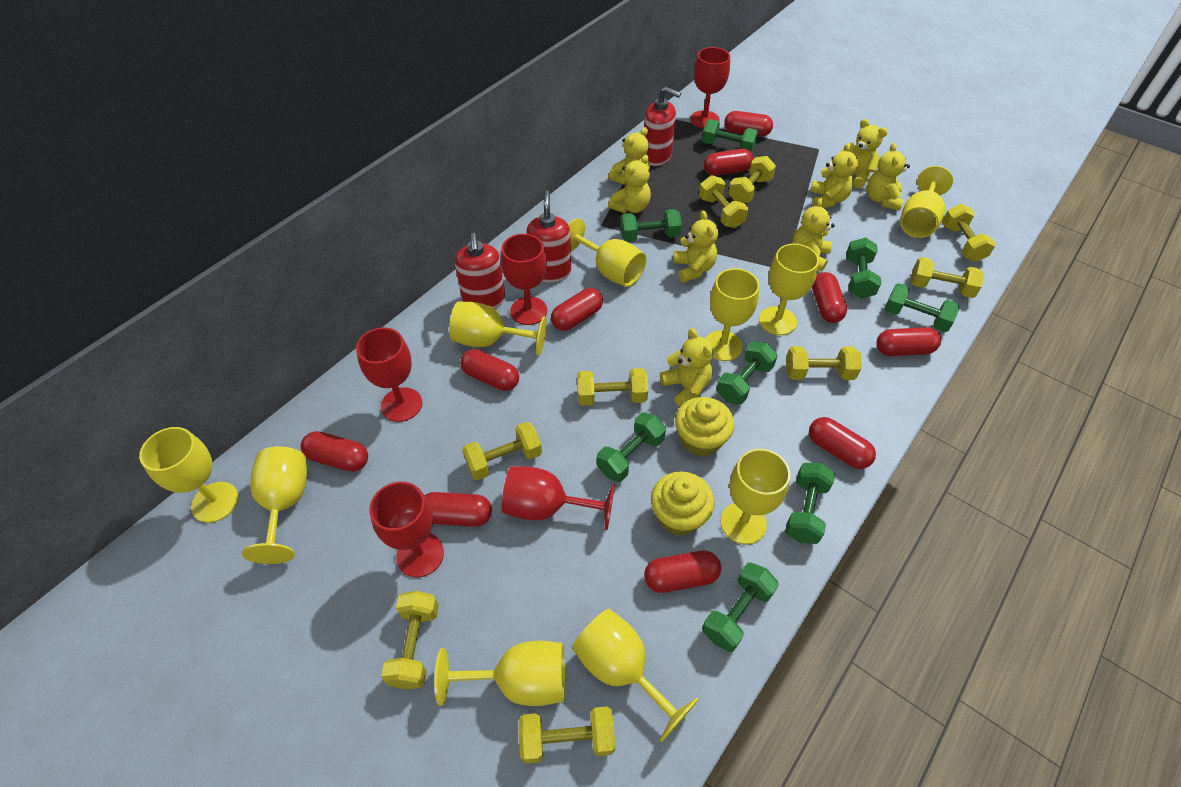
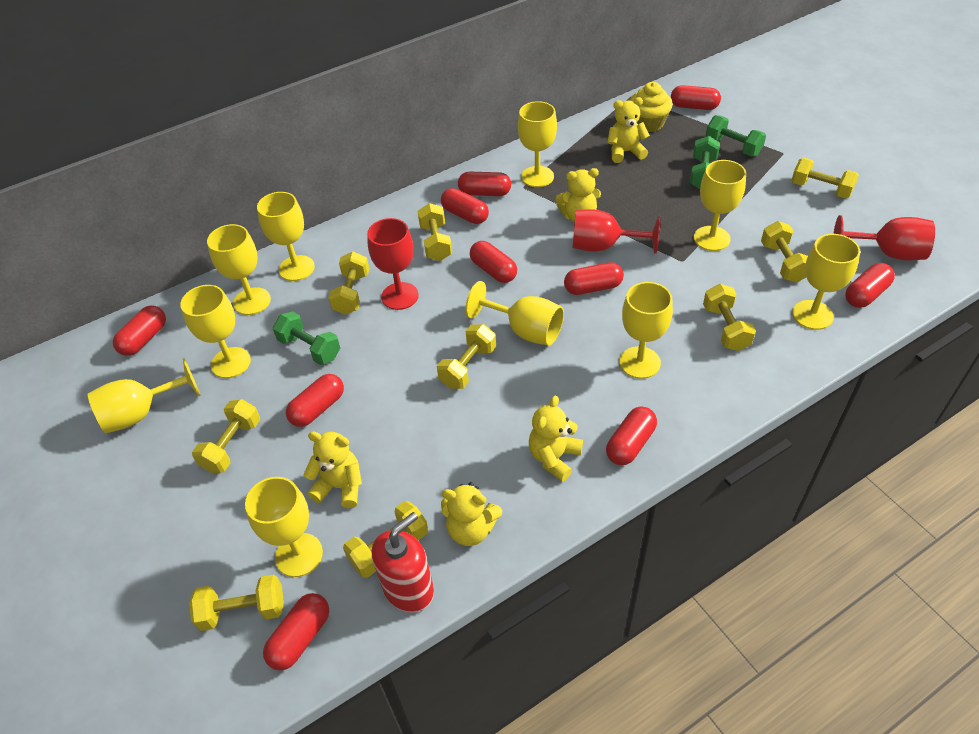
green dumbbell: 8 -> 3
red goblet: 5 -> 3
red soap dispenser: 3 -> 1
yellow cupcake: 2 -> 1
yellow teddy bear: 8 -> 5

